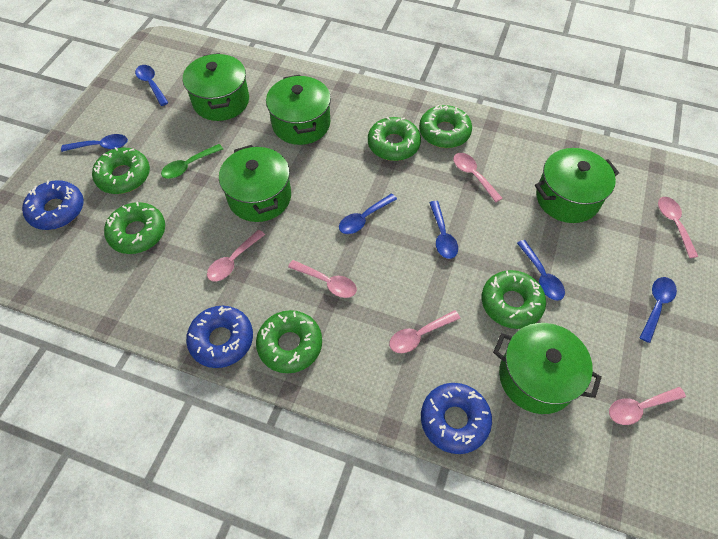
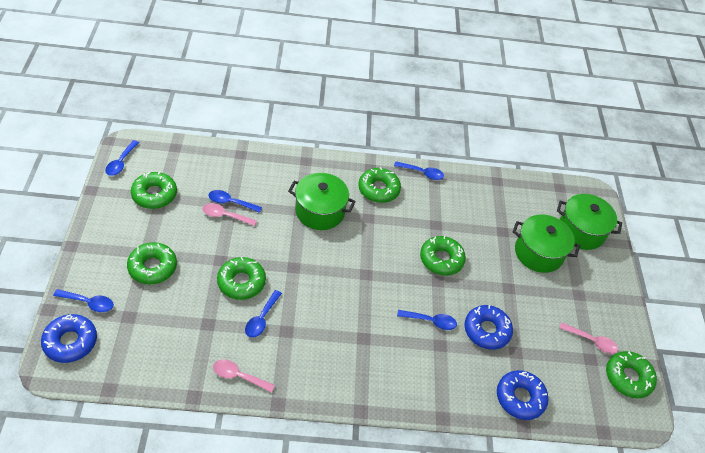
green pot: 5 -> 3
green spoon: 1 -> 0
pink spoon: 6 -> 3

